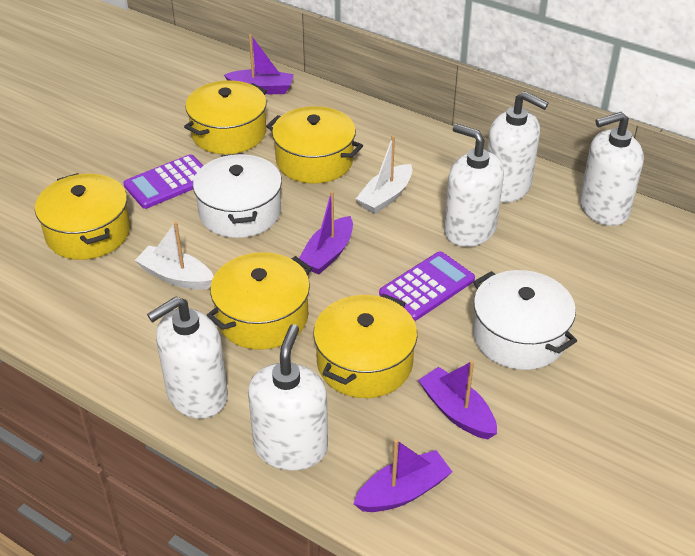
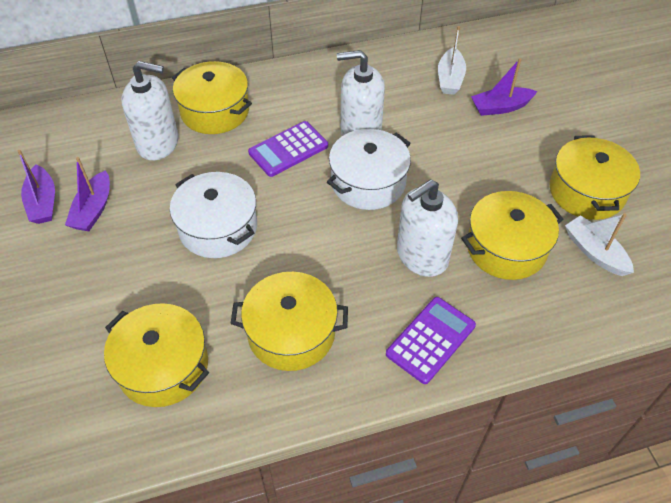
purple boat: 4 -> 3
white soap dispenser: 5 -> 3

